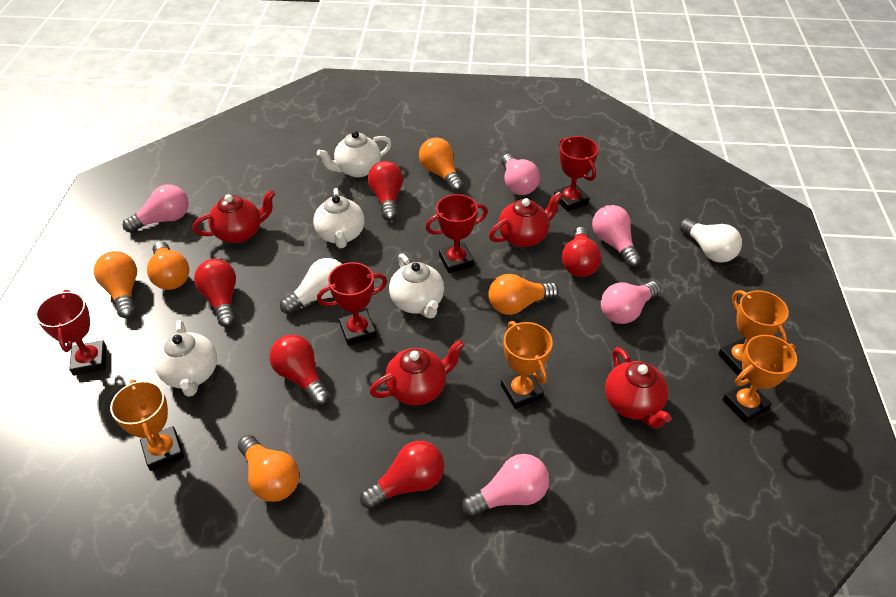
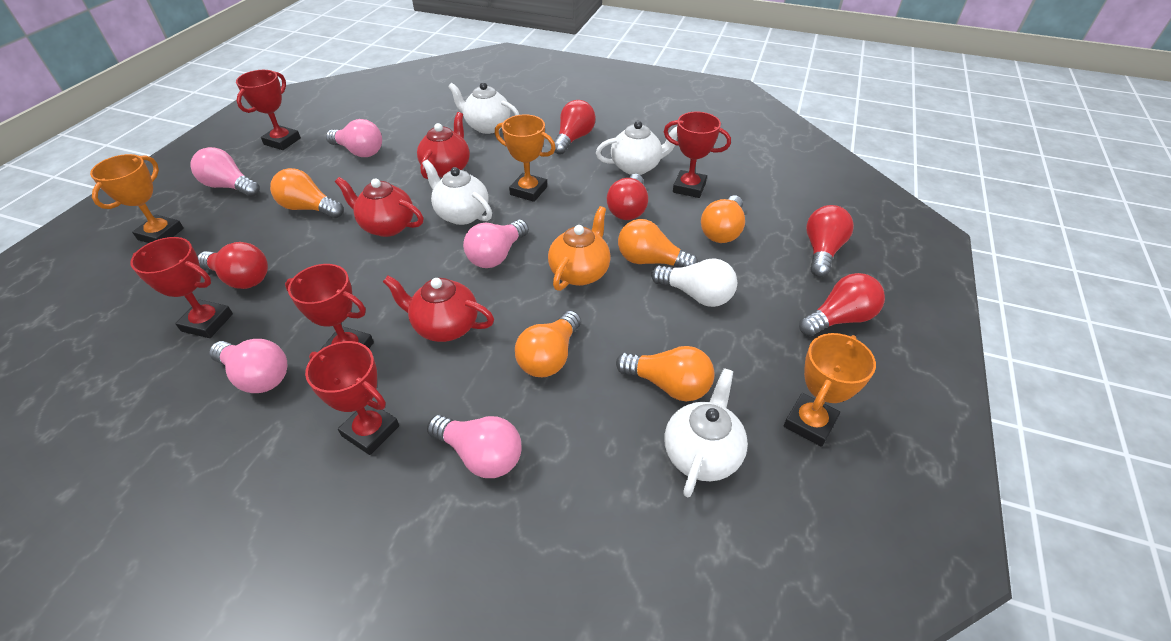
orange teapot: 0 -> 1
orange trophy: 4 -> 3
red teapot: 4 -> 3
red trophy: 4 -> 5
white light bulb: 2 -> 1

